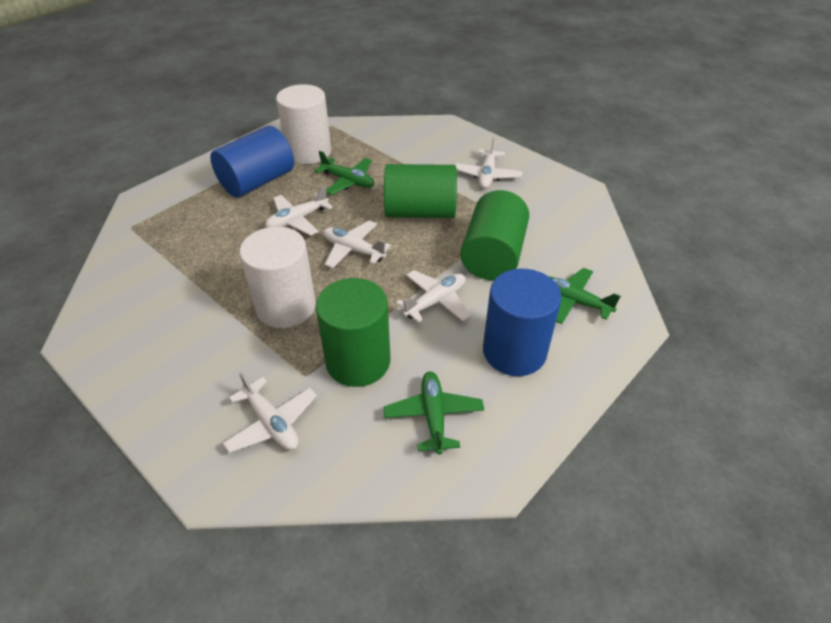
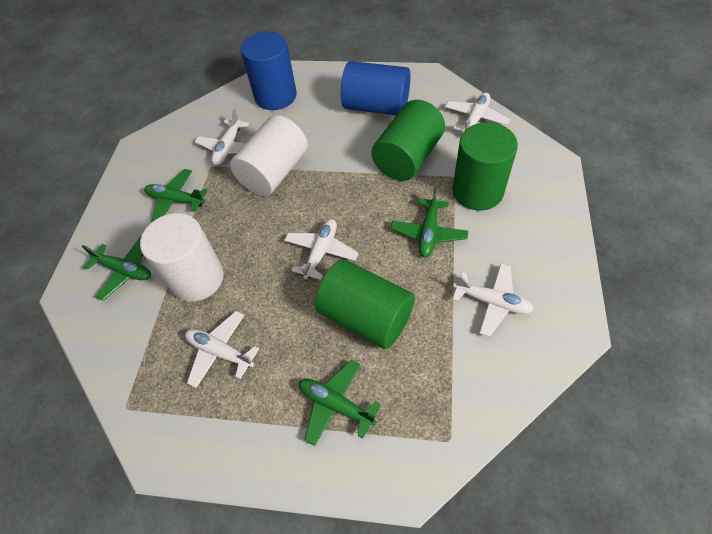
green plane: 3 -> 4

